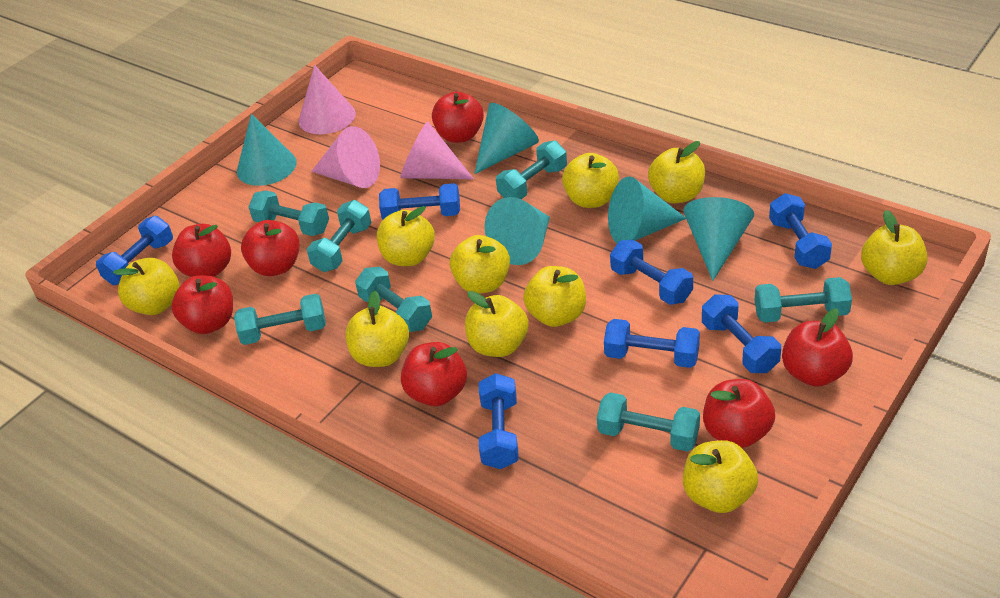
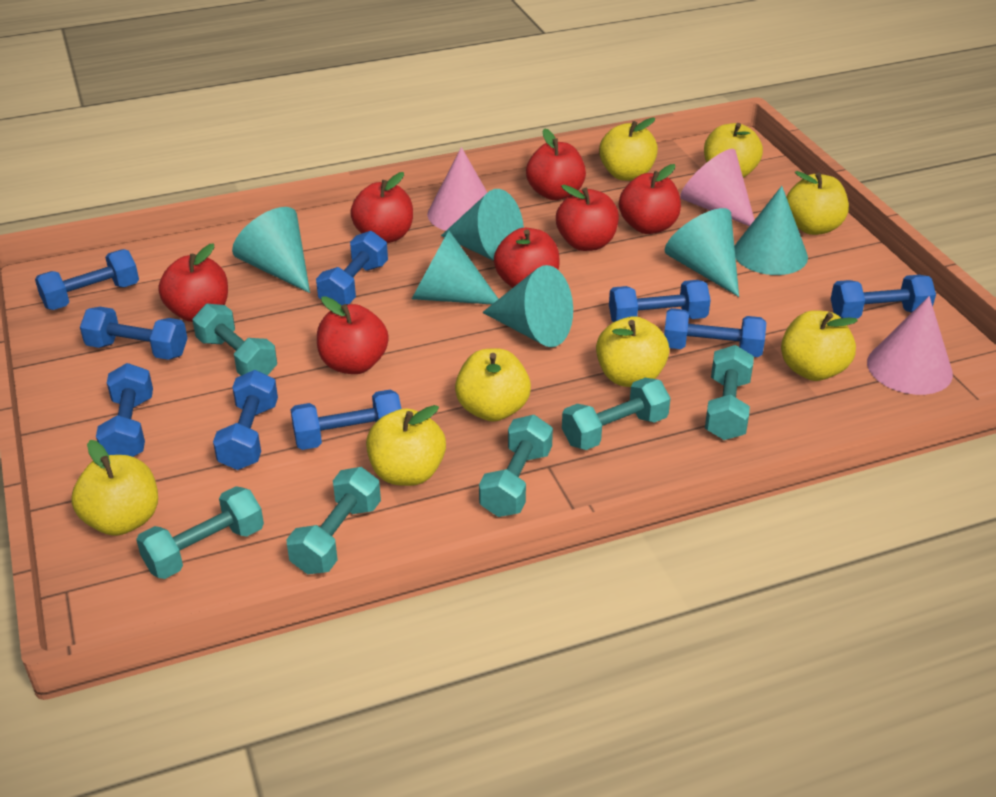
blue dumbbell: 7 -> 9
turquoise cone: 5 -> 6
turquoise dumbbell: 7 -> 6
yellow apple: 10 -> 8

